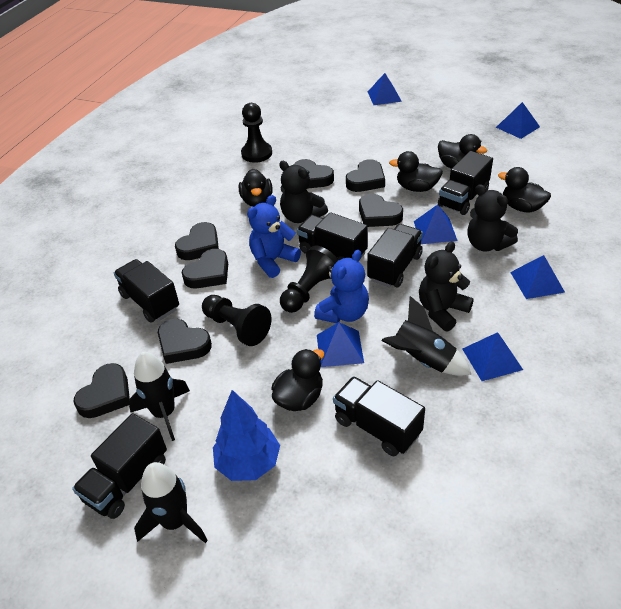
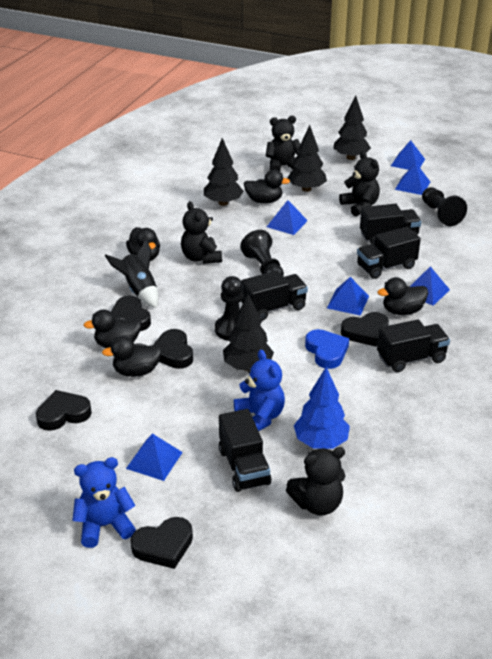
black heart: 7 -> 5
black rocket: 3 -> 1
black teddy bear: 3 -> 4
black tree: 0 -> 4
black truck: 6 -> 5
blue heart: 0 -> 1

